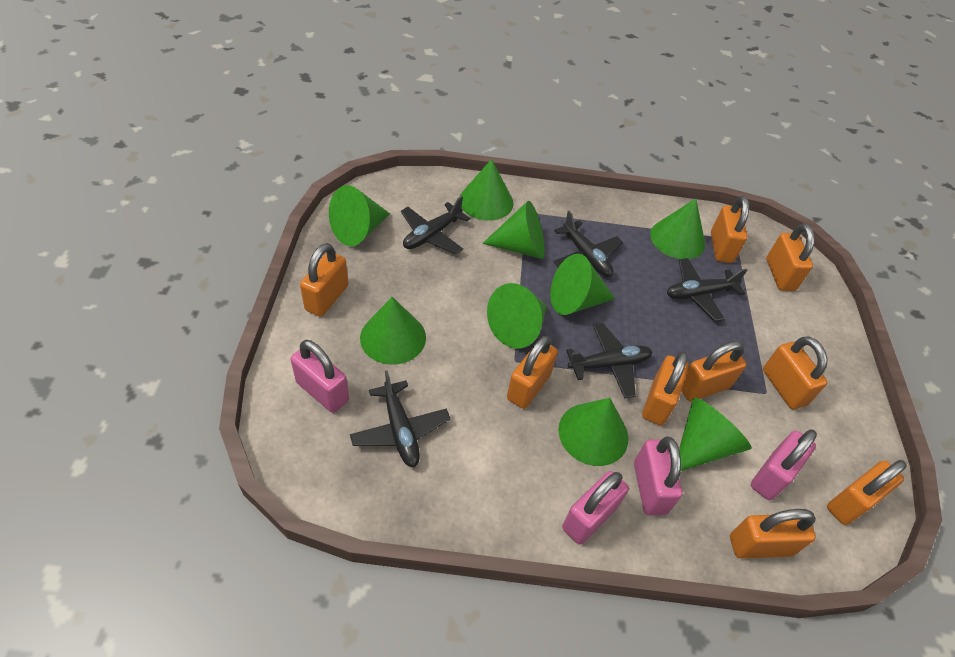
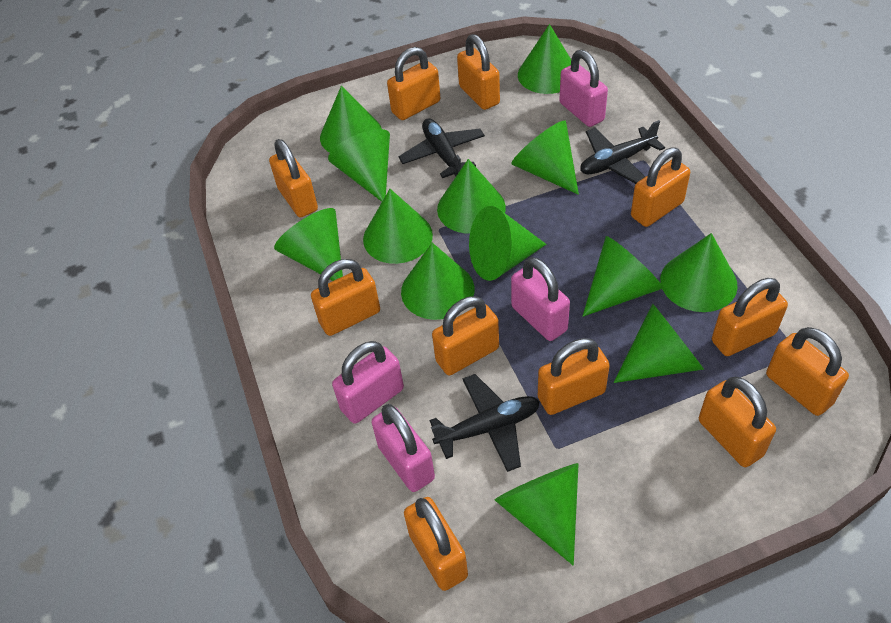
black plane: 5 -> 3
green cone: 9 -> 13
orange padlock: 9 -> 11

